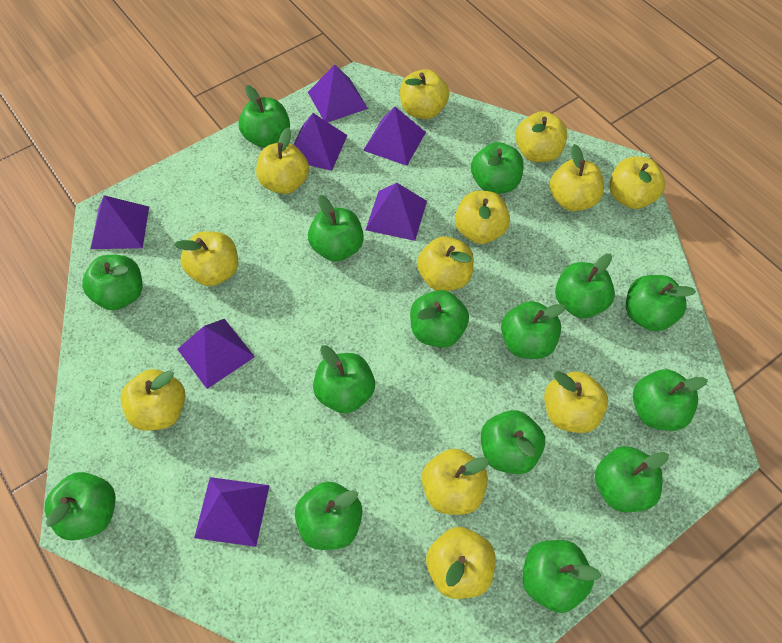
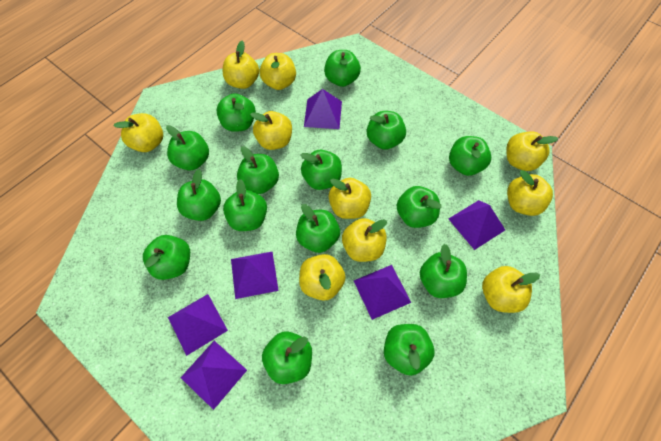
purple pyramid: 7 -> 6
yellow apple: 12 -> 10

